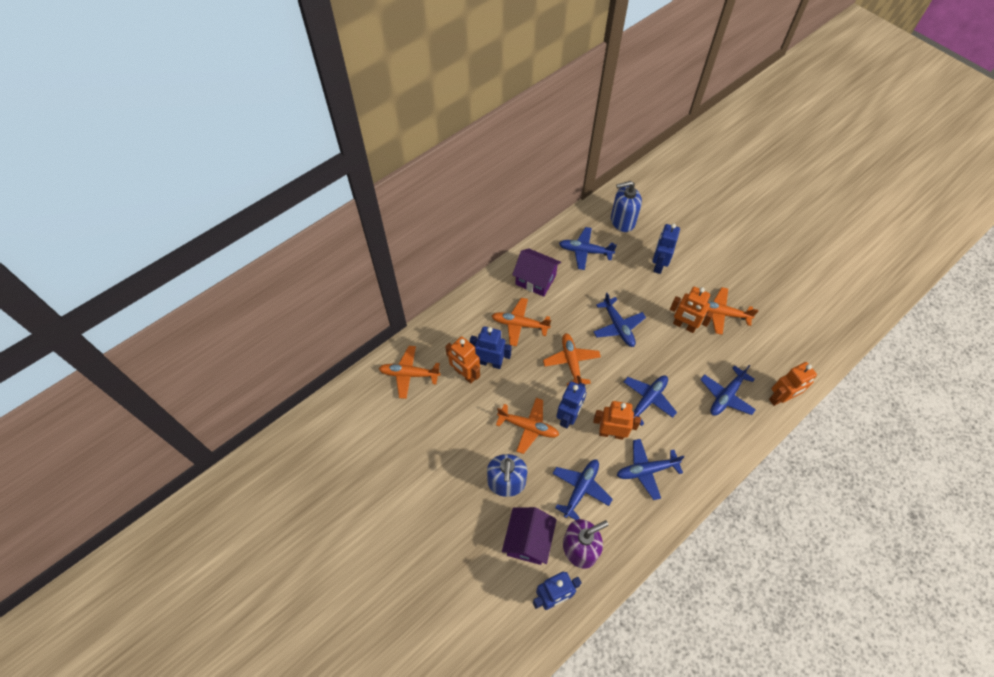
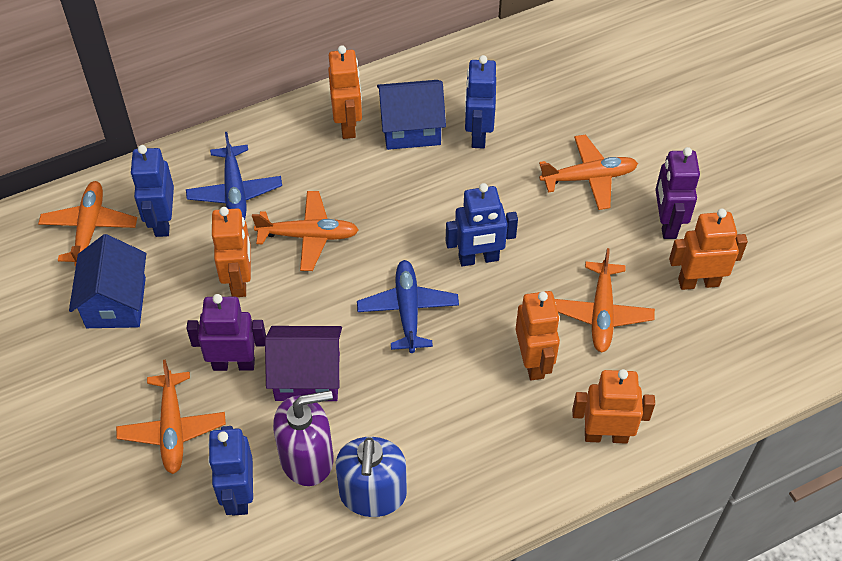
blue house: 0 -> 2
blue plane: 6 -> 2
blue soap dispenser: 2 -> 1
orange robot: 4 -> 5
purple house: 2 -> 1
purple robot: 0 -> 2

